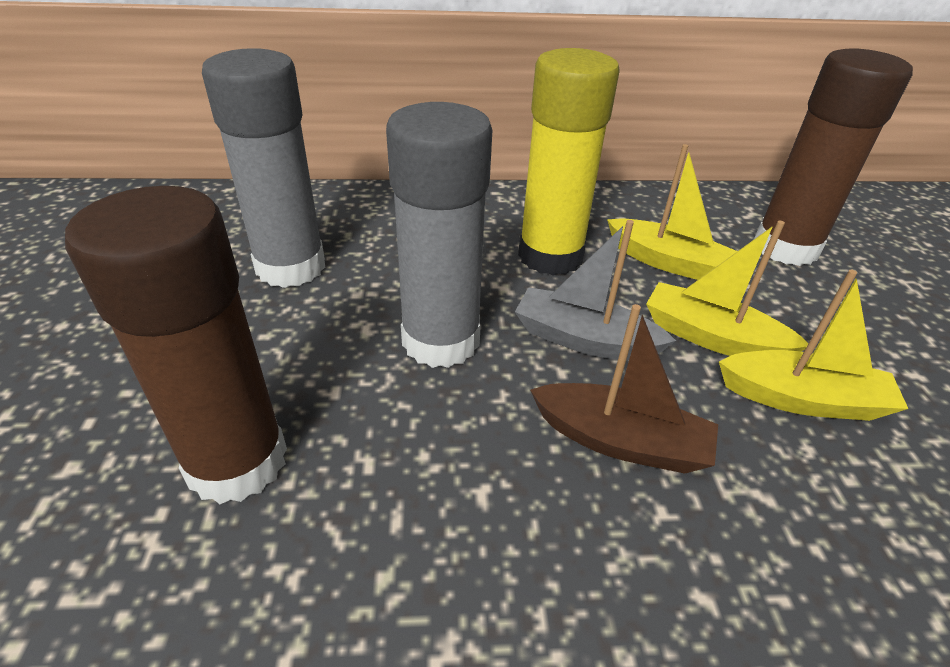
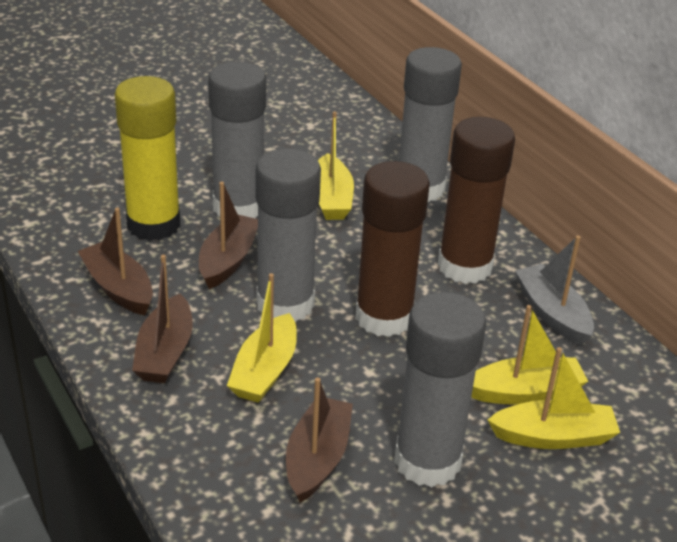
brown boat: 1 -> 4
grey glue stick: 2 -> 4
yellow boat: 3 -> 4

